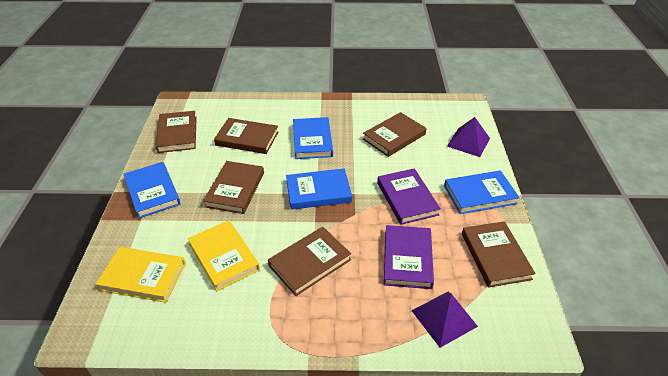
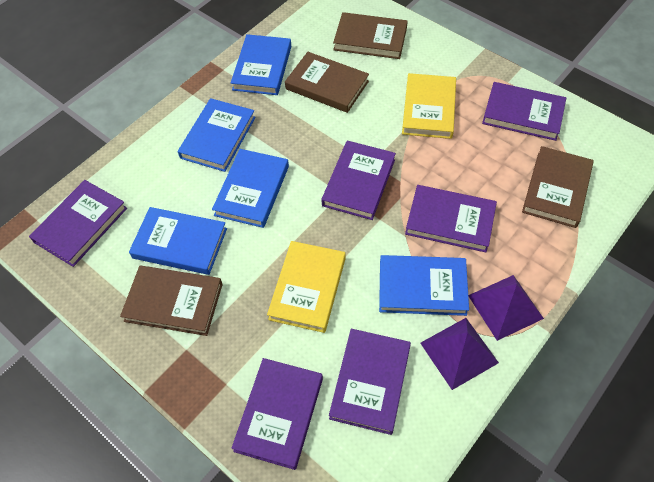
blue book: 4 -> 5
brown book: 6 -> 4
purple book: 2 -> 6

